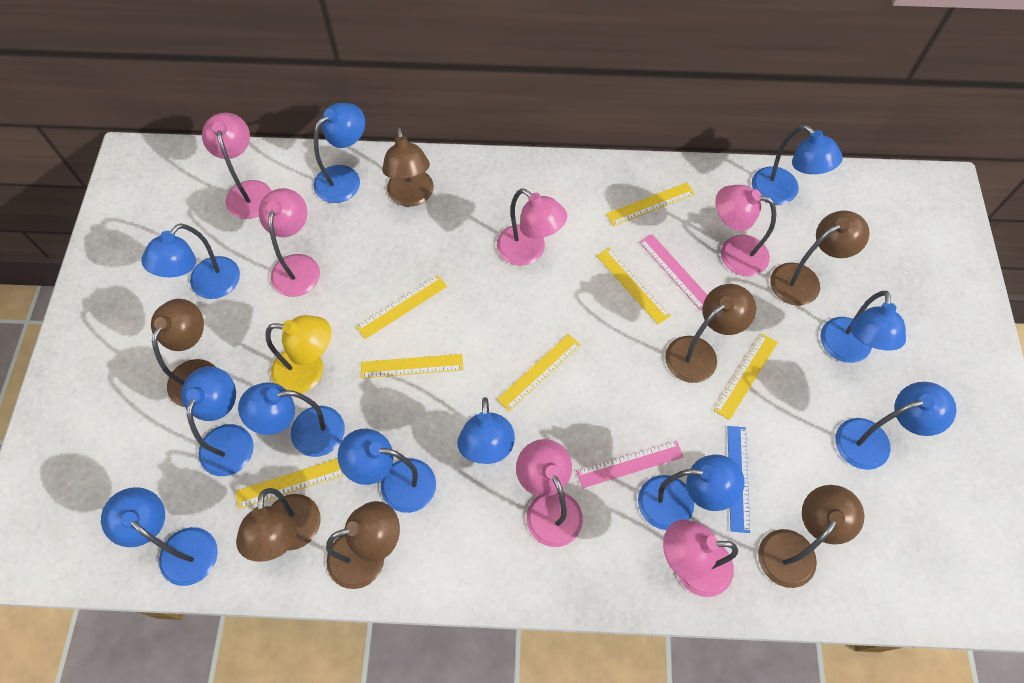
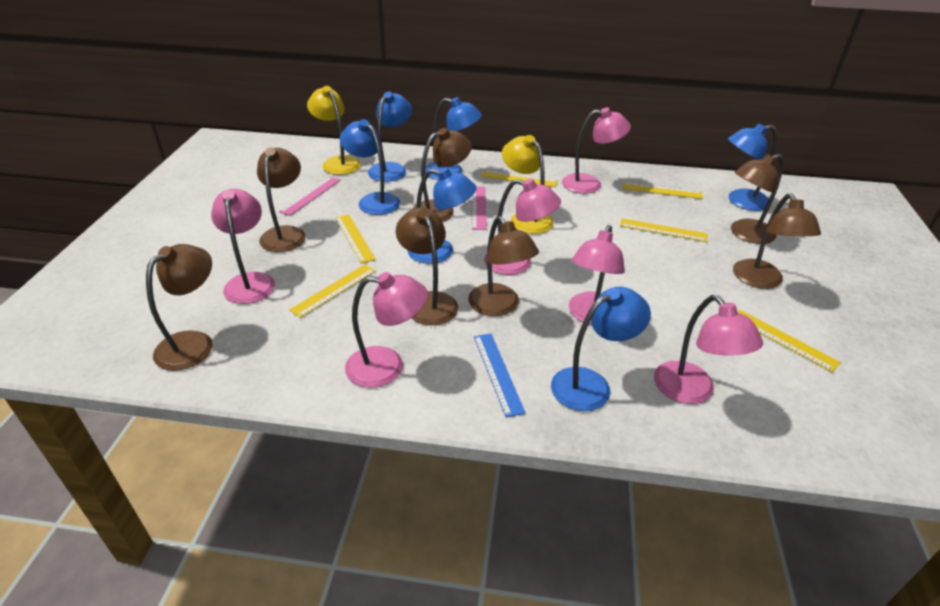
blue lamp: 11 -> 6
yellow lamp: 1 -> 2
yellow ruler: 7 -> 6

